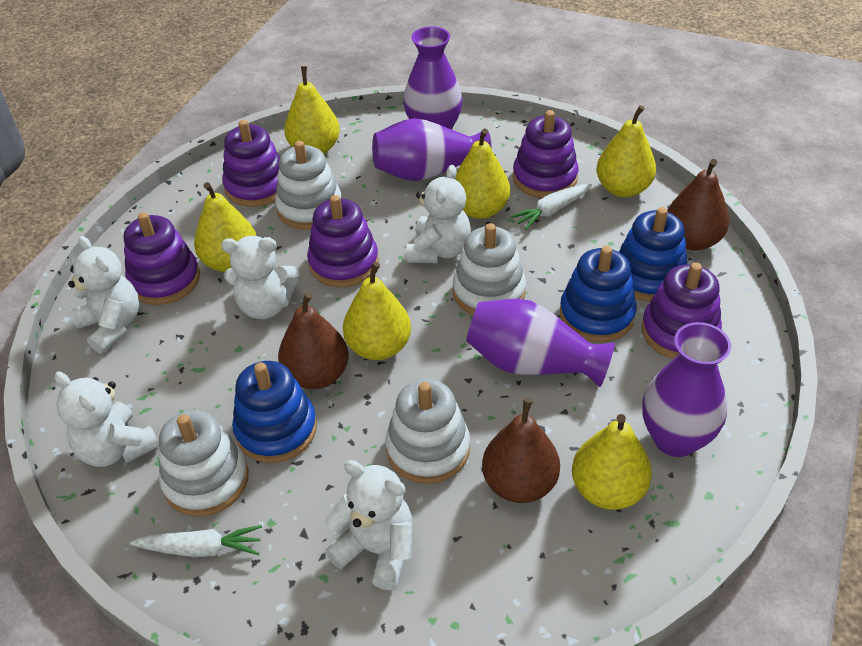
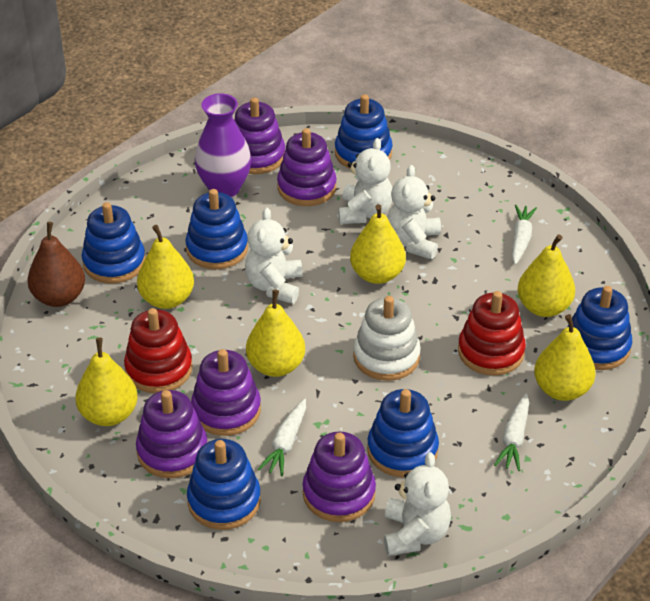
blue stacking toy: 3 -> 6
brown pear: 3 -> 1
purple vase: 4 -> 1
red stacking toy: 0 -> 2
white carrot: 2 -> 3
white stacking toy: 4 -> 1
white teddy bear: 5 -> 4

